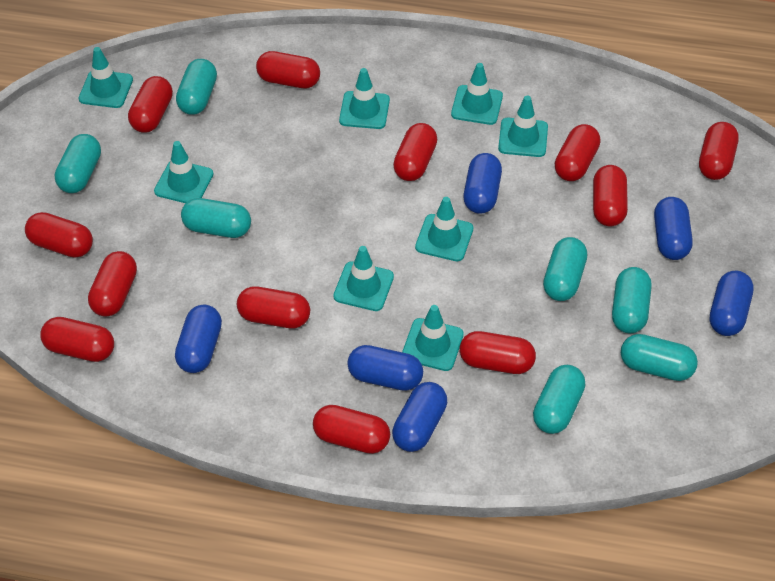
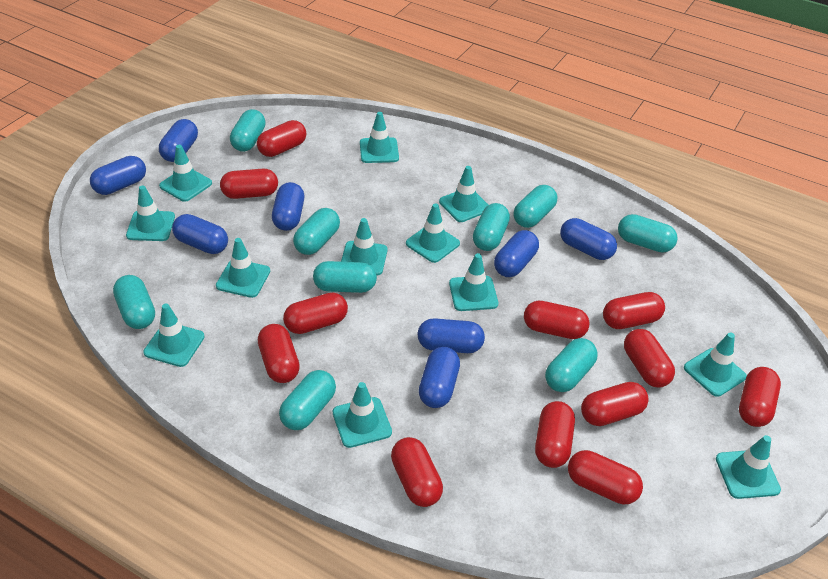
blue capsule: 6 -> 8
turquoise capsule: 7 -> 9
turquoise traffic cone: 8 -> 12

